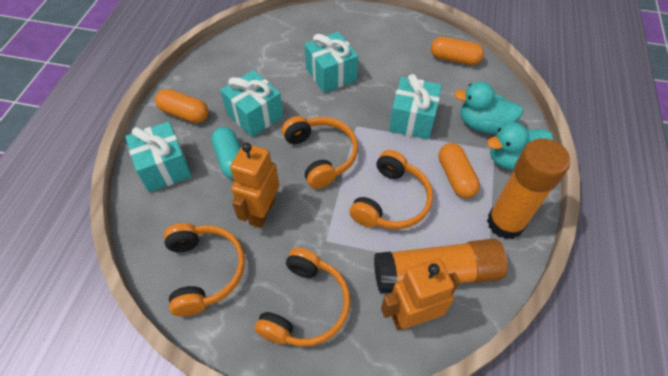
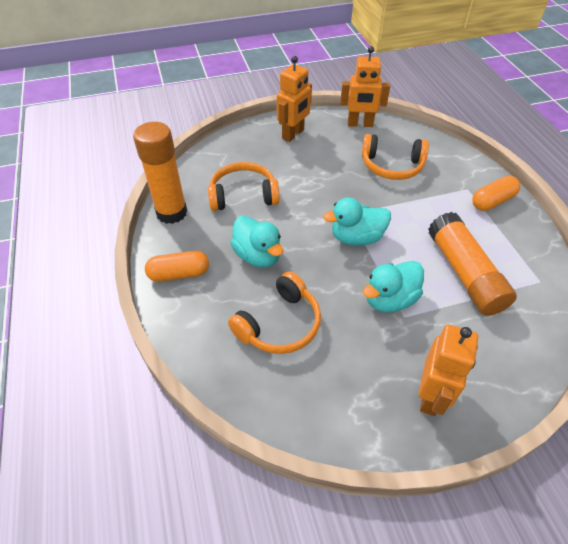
orange capsule: 3 -> 2
orange headphones: 4 -> 3
orange robot: 2 -> 3
turquoise capsule: 1 -> 0
turquoise duck: 2 -> 3
turquoise gift: 4 -> 0

